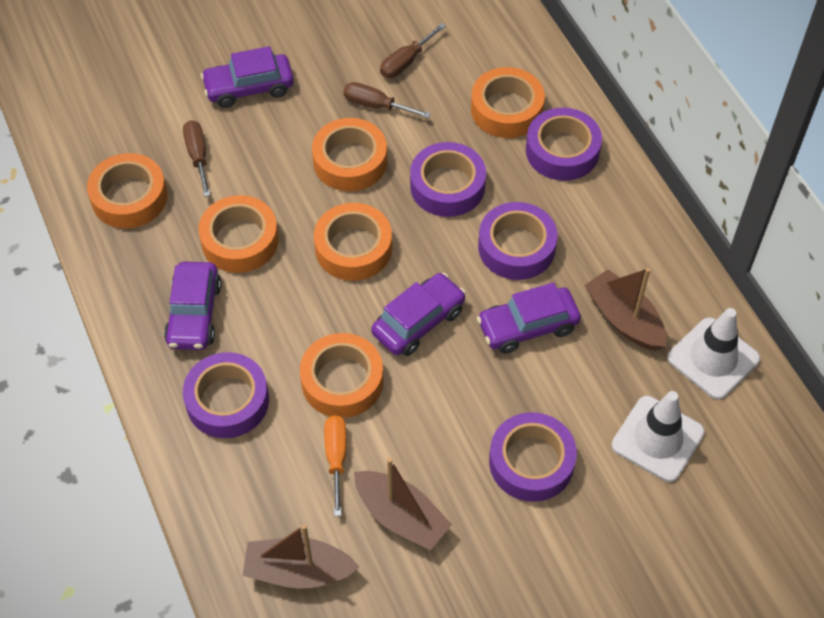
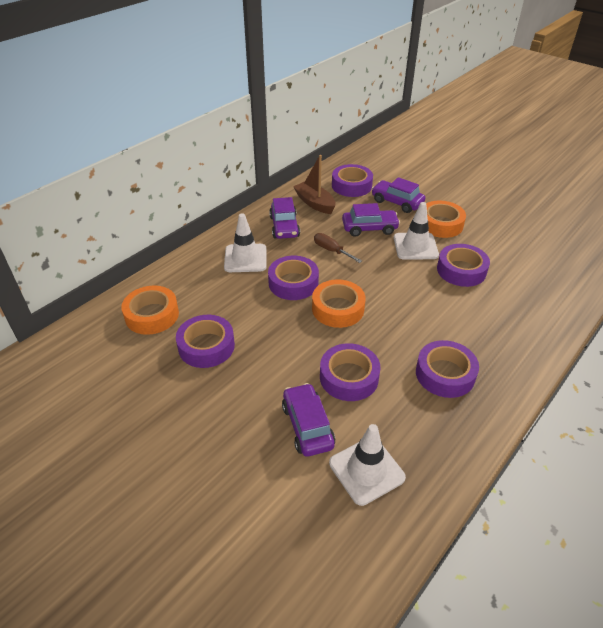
brown boat: 3 -> 1
brown screwdriver: 3 -> 1
orange screwdriver: 1 -> 0
orange tape: 6 -> 3
purple tape: 5 -> 6
white traffic cone: 2 -> 3

